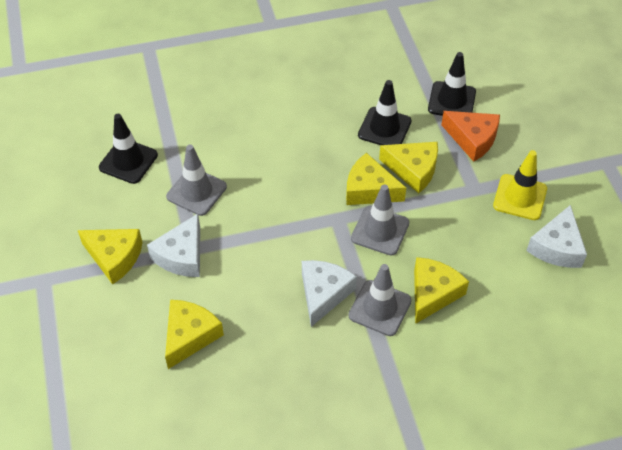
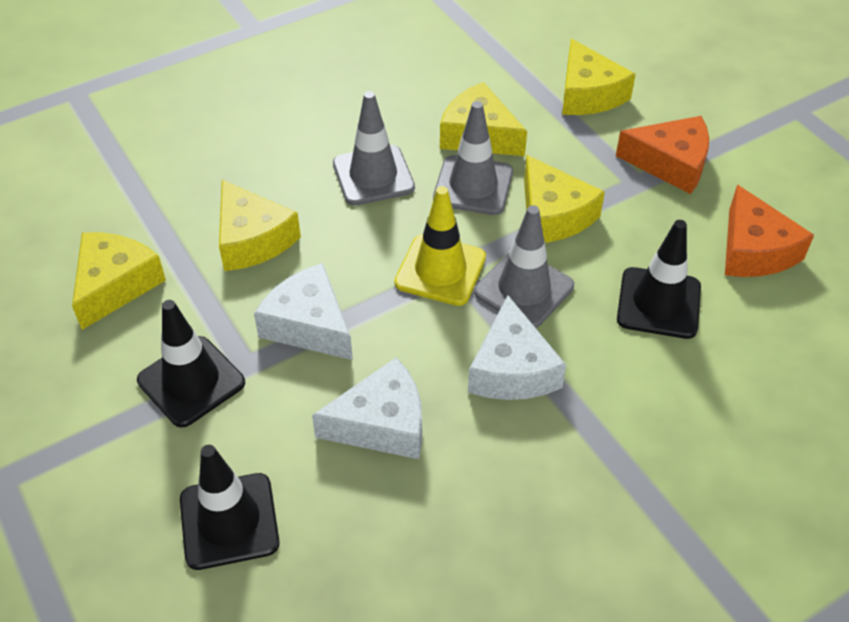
orange cheese: 1 -> 2

